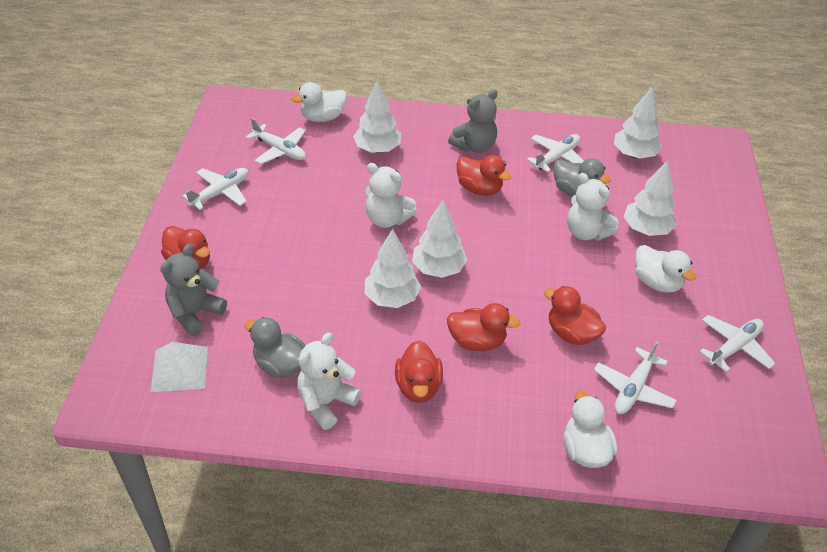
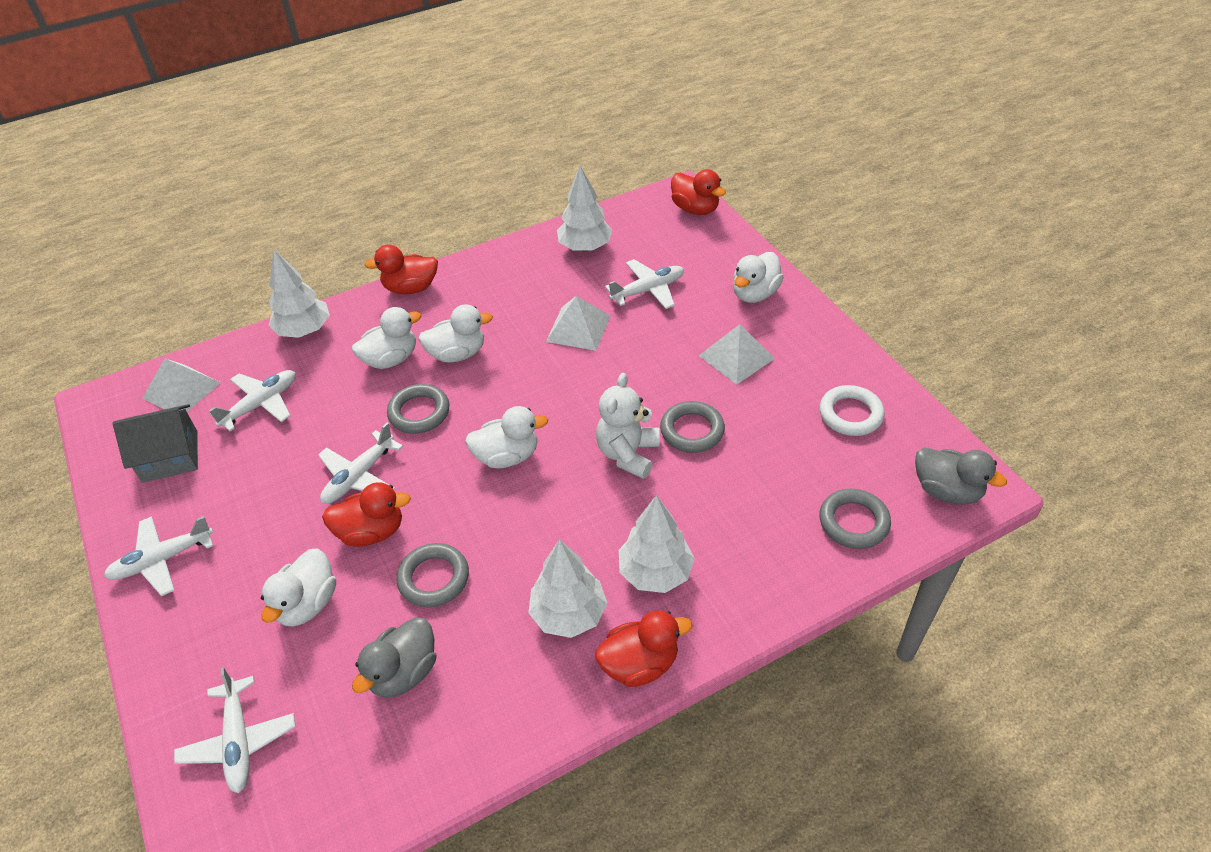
grey house: 0 -> 1
grey ring: 0 -> 4
grey teddy bear: 2 -> 0
red duck: 5 -> 4
white duck: 3 -> 5
white pyramid: 1 -> 3
white ring: 0 -> 1
white teddy bear: 3 -> 1
white tree: 5 -> 4

